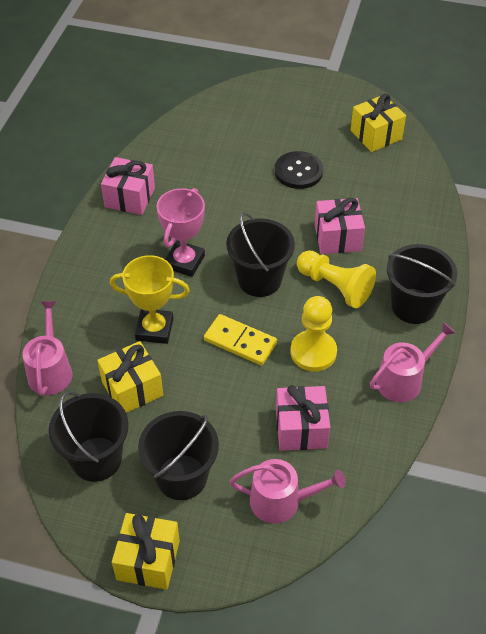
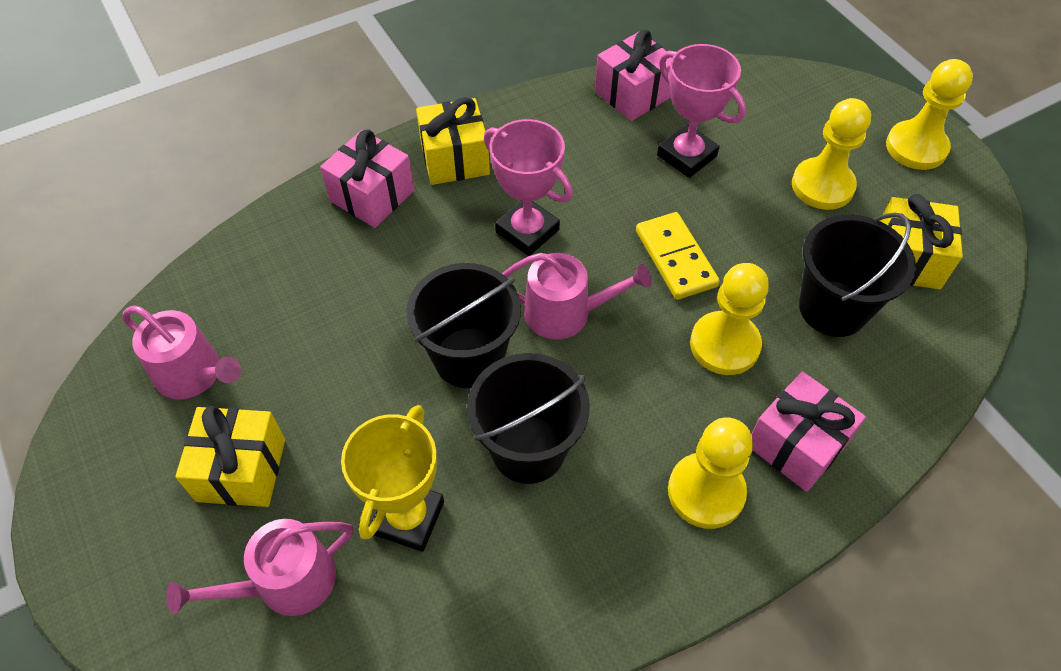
black bucket: 4 -> 3
black button: 1 -> 0
pink trophy: 1 -> 2
yellow pawn: 2 -> 4

